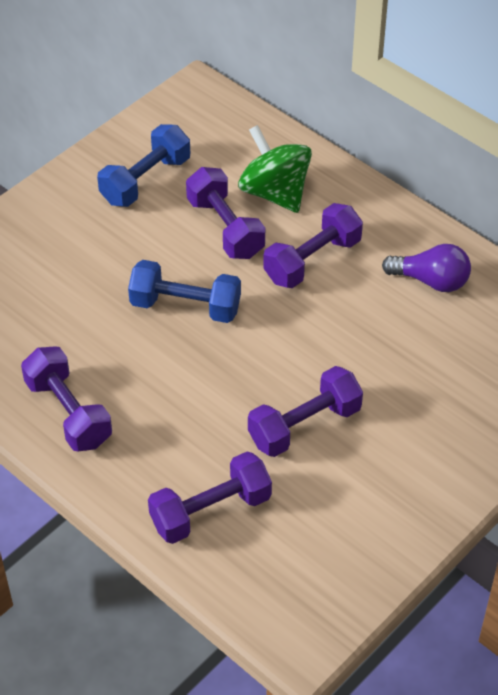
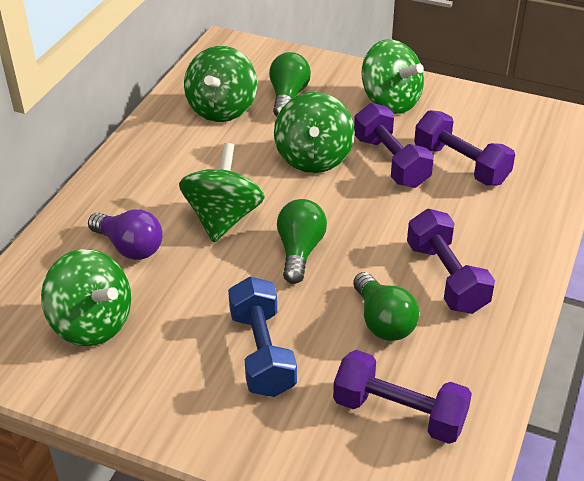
blue dumbbell: 2 -> 1
green light bulb: 0 -> 3
green spinning top: 1 -> 5
purple dumbbell: 5 -> 4

